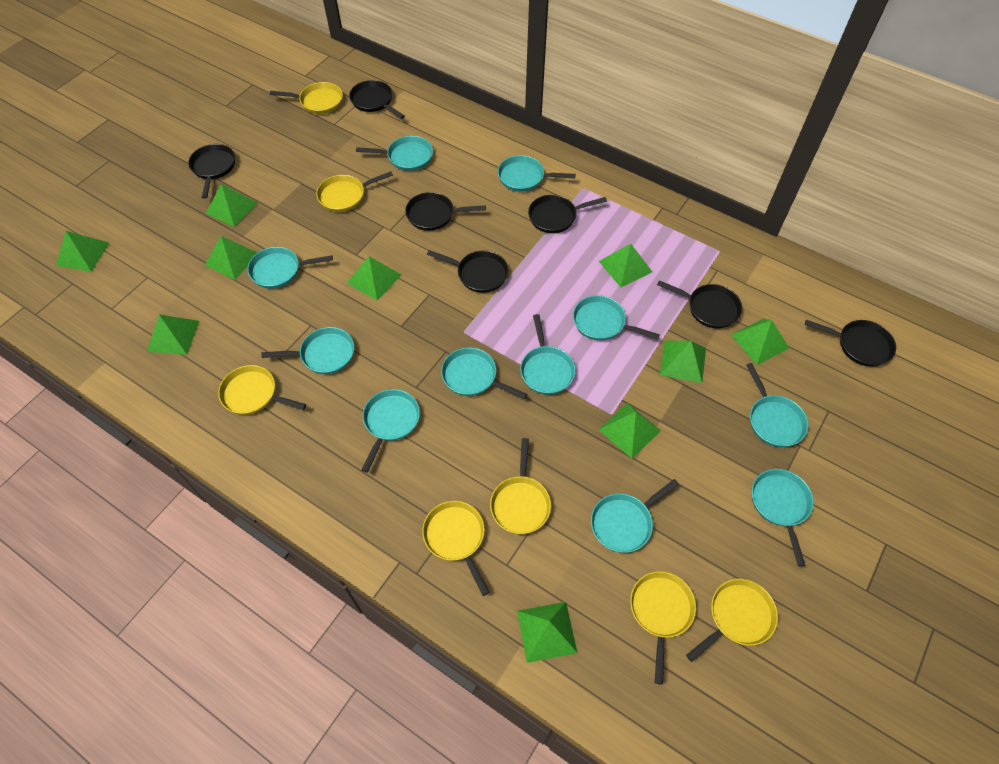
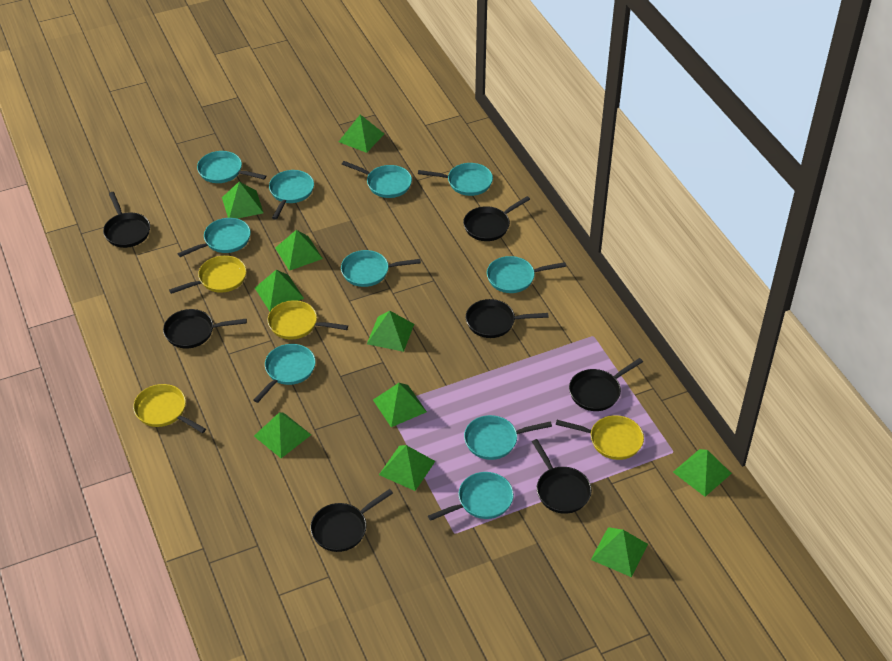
turquoise pan: 11 -> 10
yellow pan: 7 -> 4

